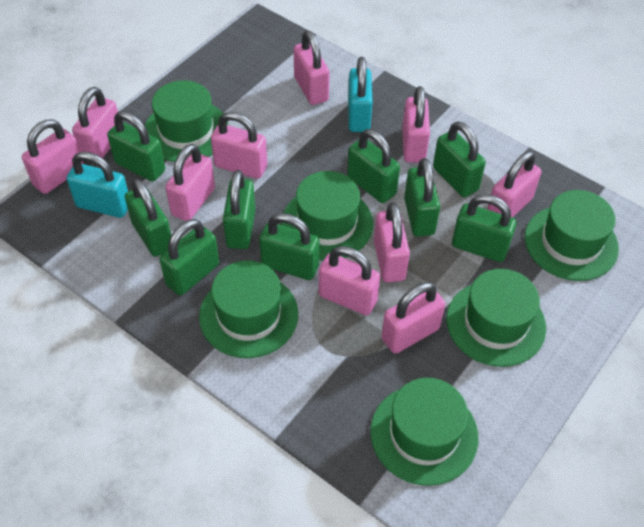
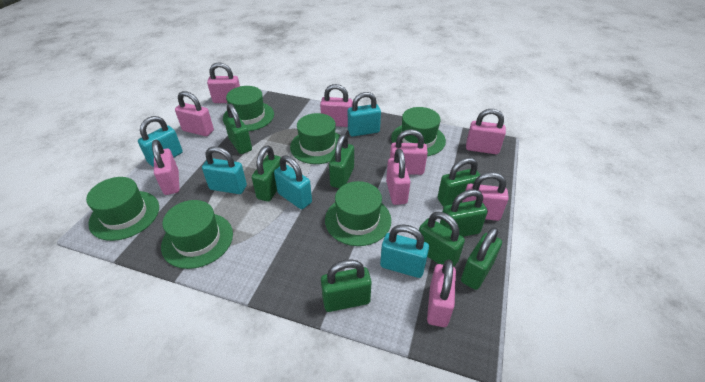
green padlock: 9 -> 8
pink padlock: 10 -> 9
turquoise padlock: 2 -> 5

